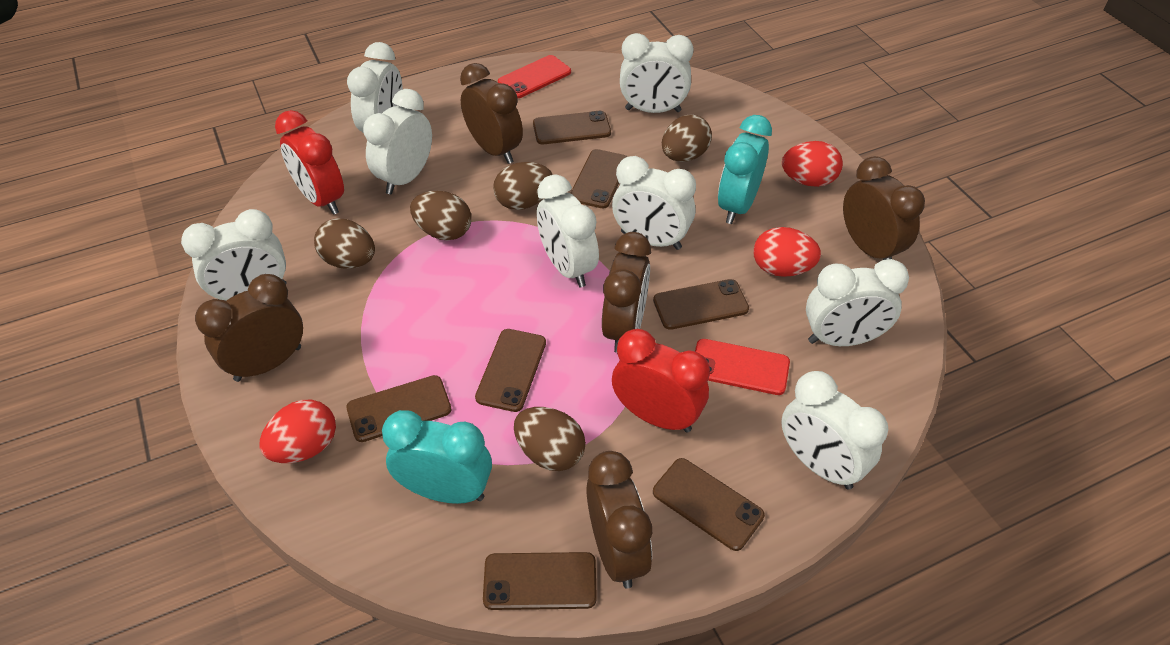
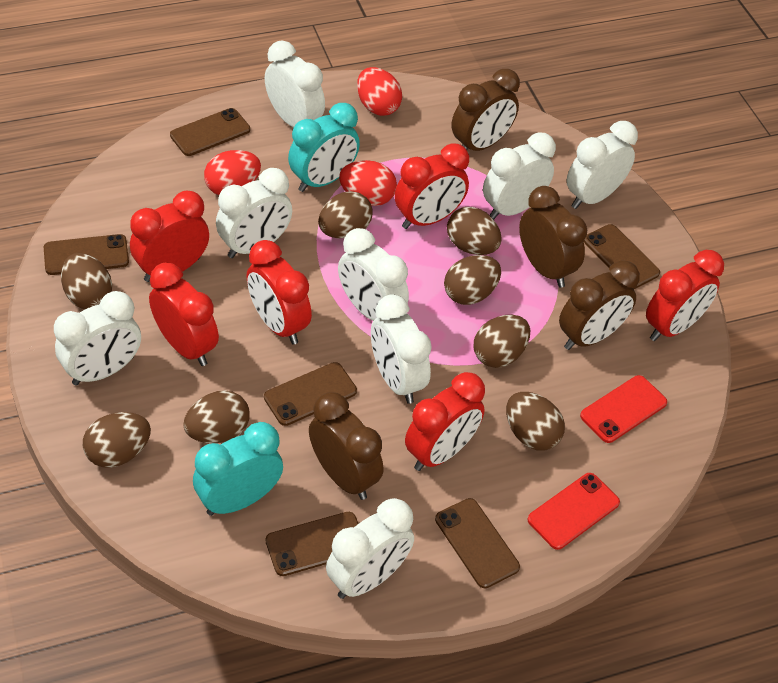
brown clock: 5 -> 4
brown egg: 5 -> 8
brown phone: 7 -> 6
red clock: 2 -> 6

